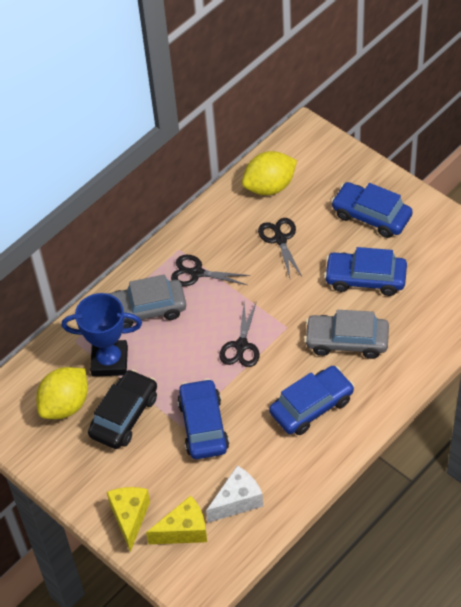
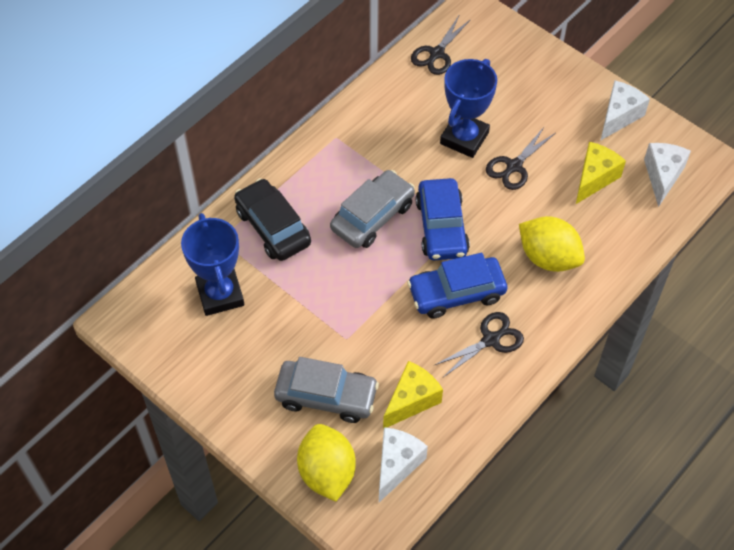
blue car: 4 -> 2
blue trophy: 1 -> 2
white cheese: 1 -> 3

